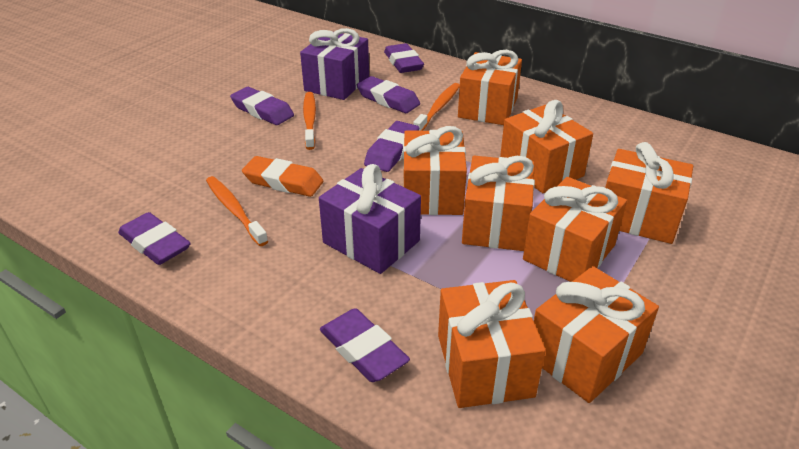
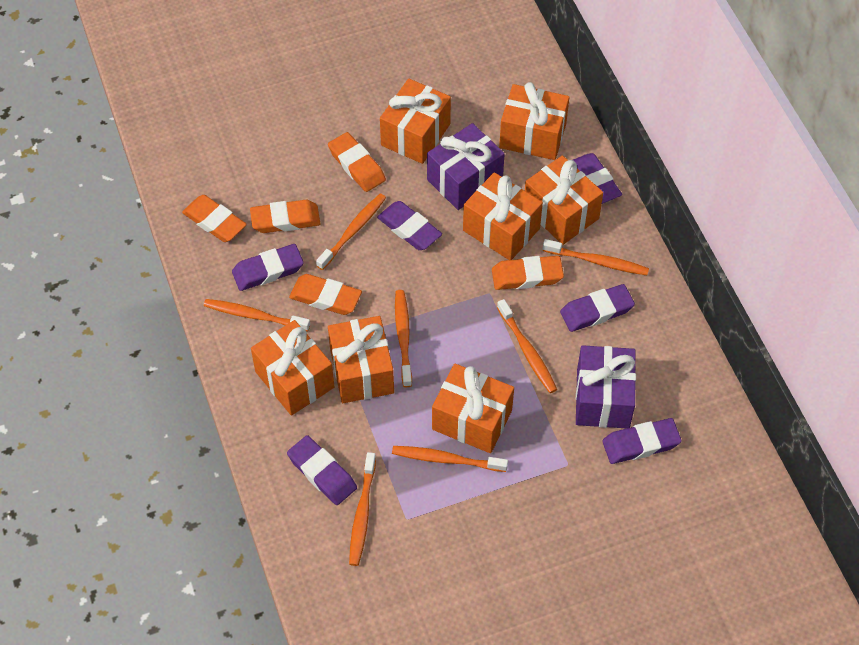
orange eraser: 1 -> 5
orange gift: 8 -> 7
orange toothbrush: 3 -> 7

